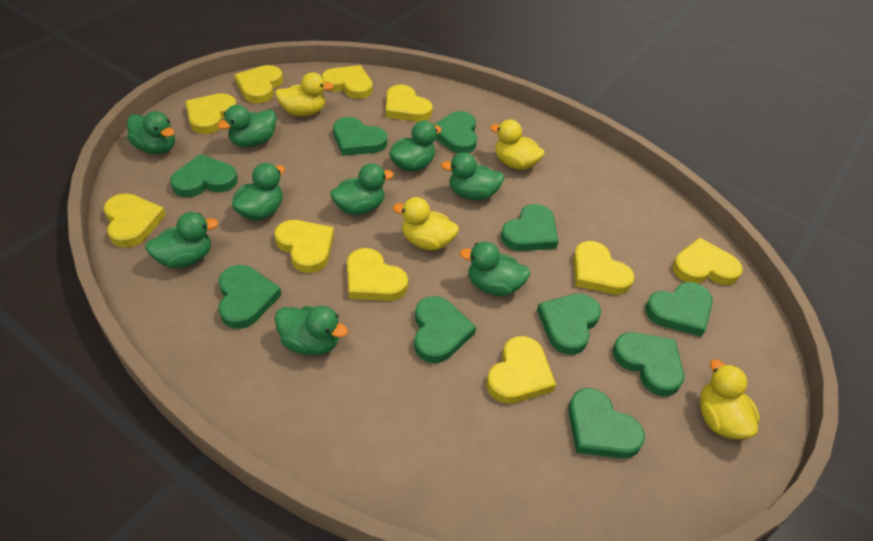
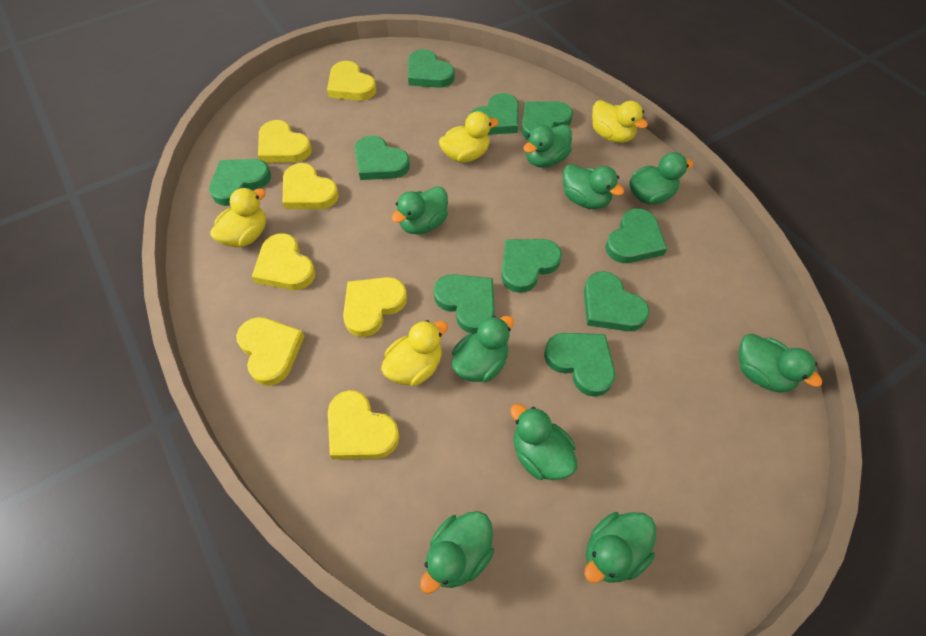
yellow heart: 10 -> 7

